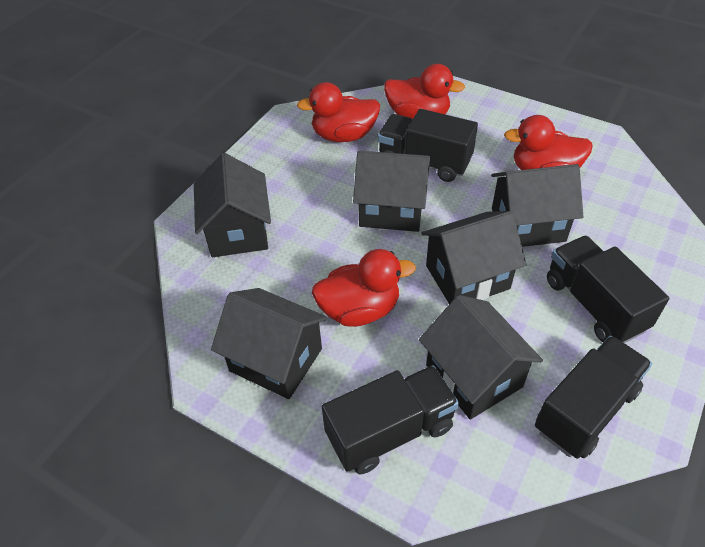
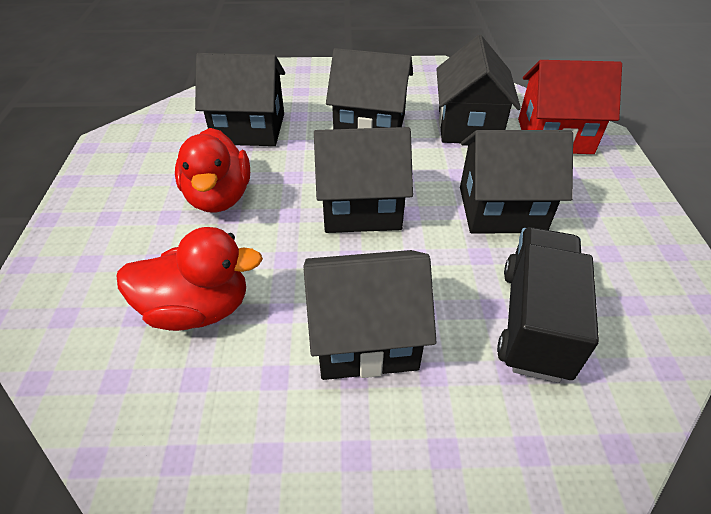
black truck: 4 -> 1
red duck: 4 -> 2
red house: 0 -> 1

